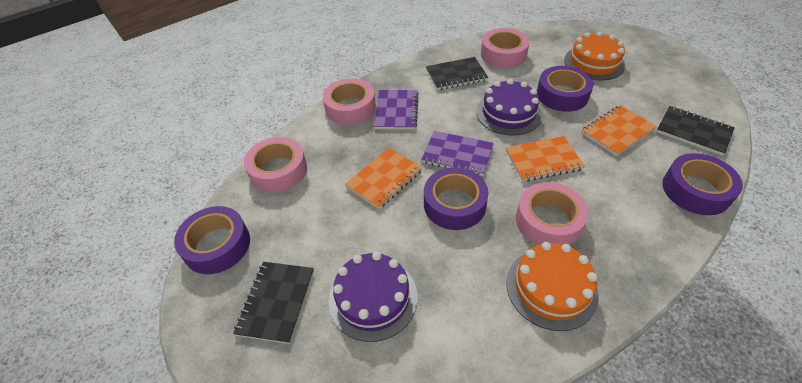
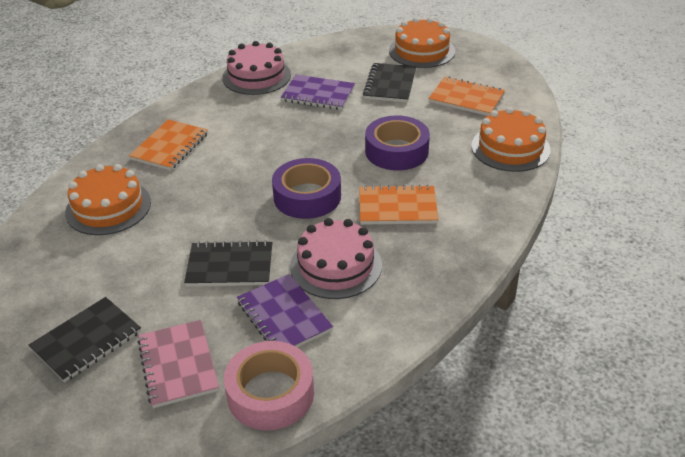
orange cake: 2 -> 3
pink cake: 0 -> 2
pink notebook: 0 -> 1
pink tape: 4 -> 1
purple cake: 2 -> 0
purple tape: 4 -> 2

